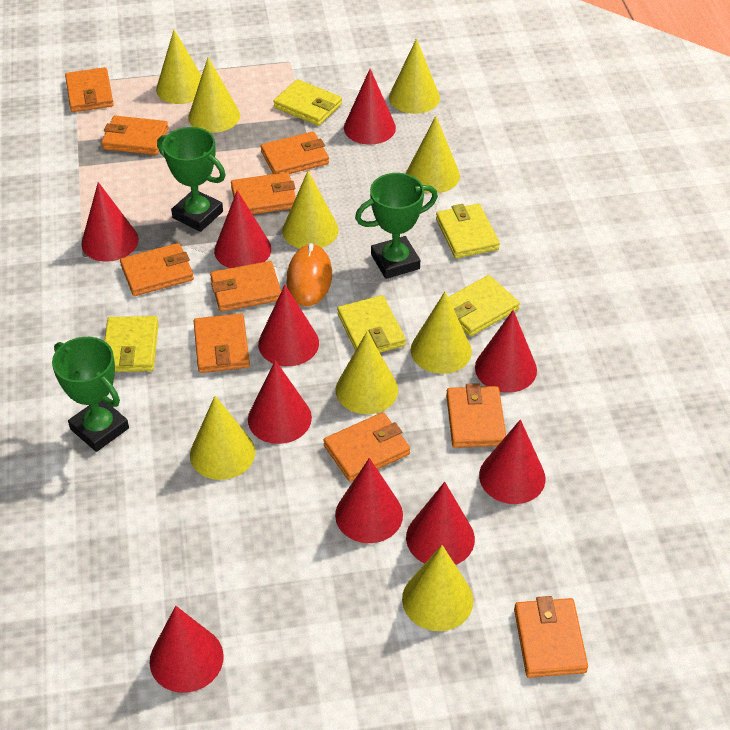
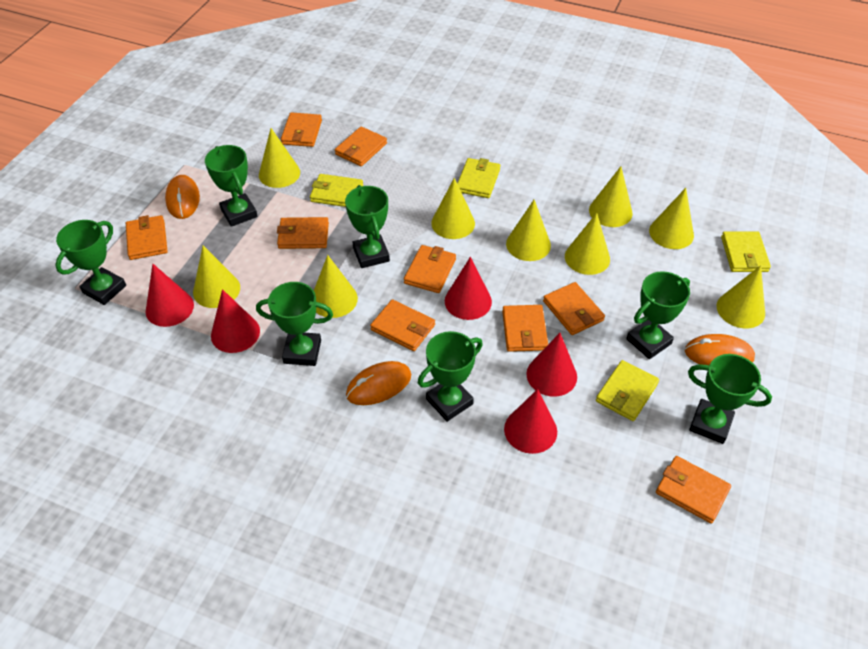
green trophy: 3 -> 7
orange mouse: 1 -> 3
orange wallet: 10 -> 9
red cone: 10 -> 5
yellow wallet: 5 -> 4

